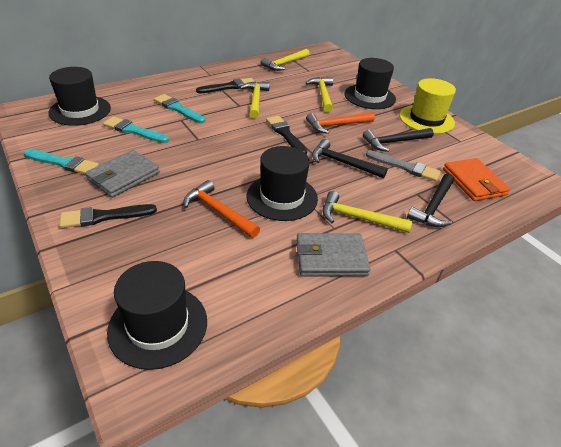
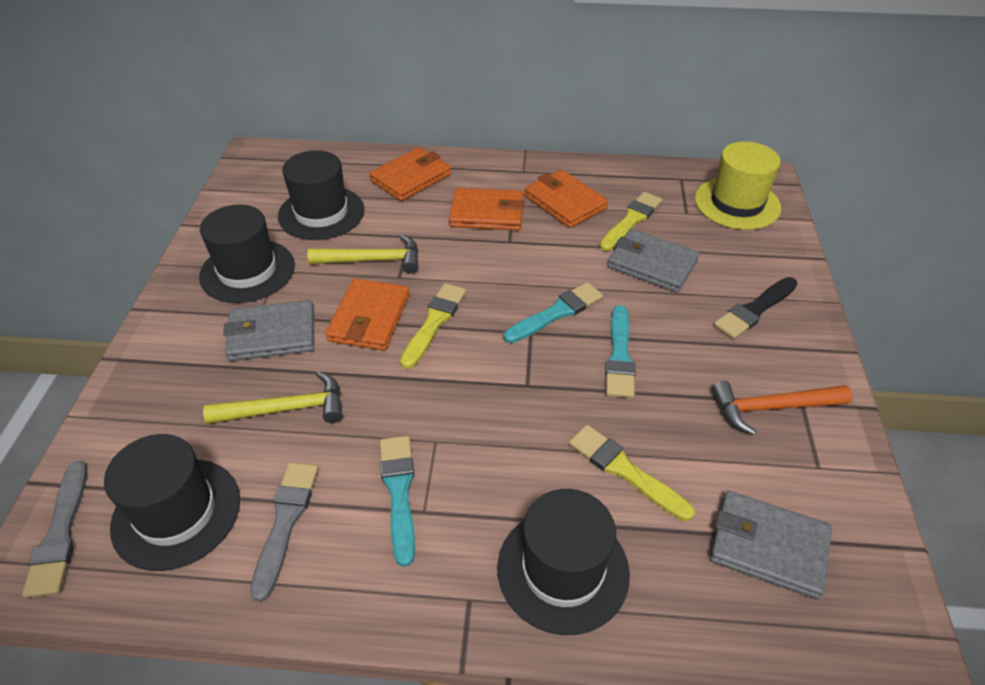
black brush: 3 -> 1
black hammer: 3 -> 0
grey brush: 1 -> 2
grey wallet: 2 -> 3
orange hammer: 2 -> 1
orange wallet: 1 -> 4
yellow brush: 0 -> 3
yellow hammer: 4 -> 2

